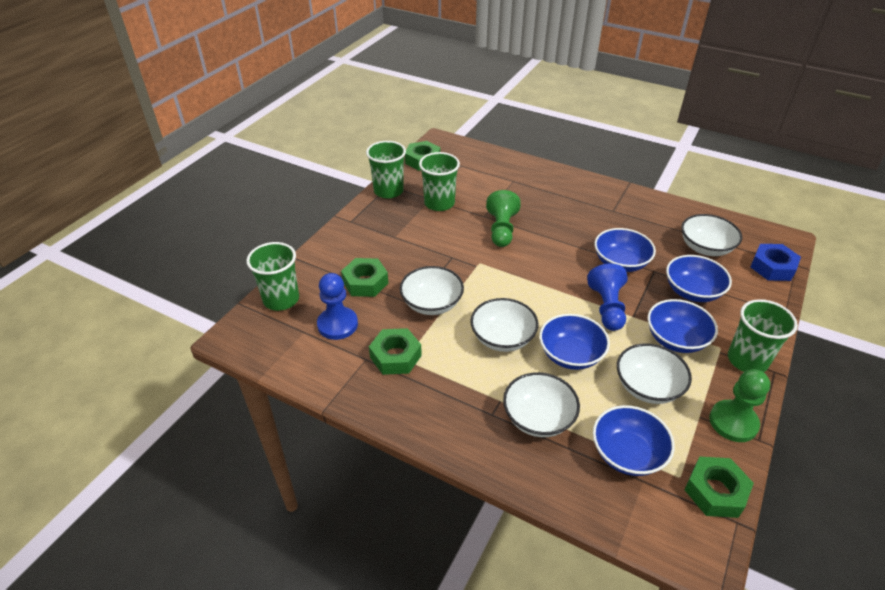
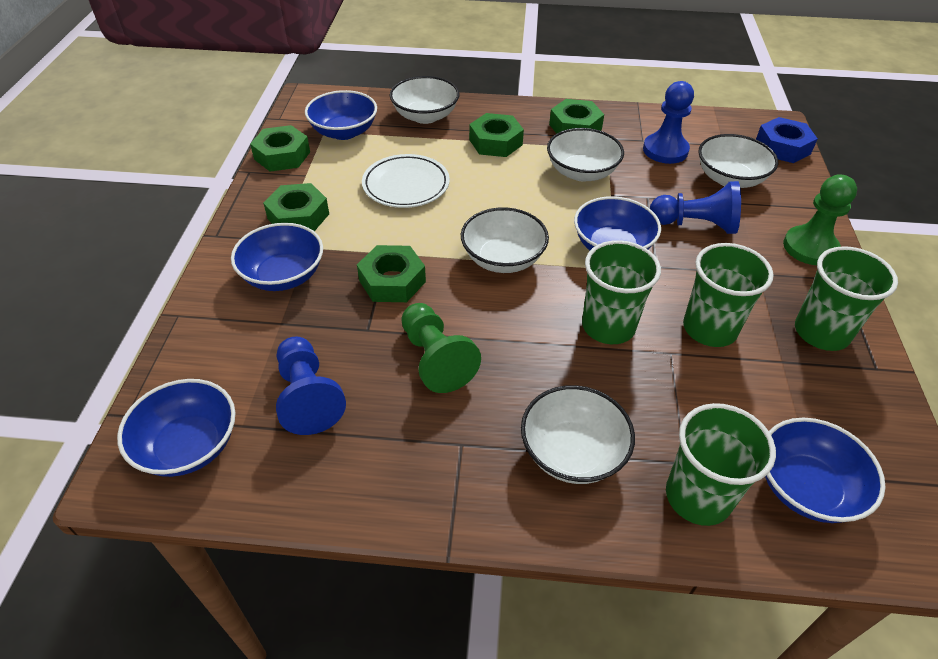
blue pawn: 2 -> 3
green nut: 4 -> 5
white plate: 0 -> 1

